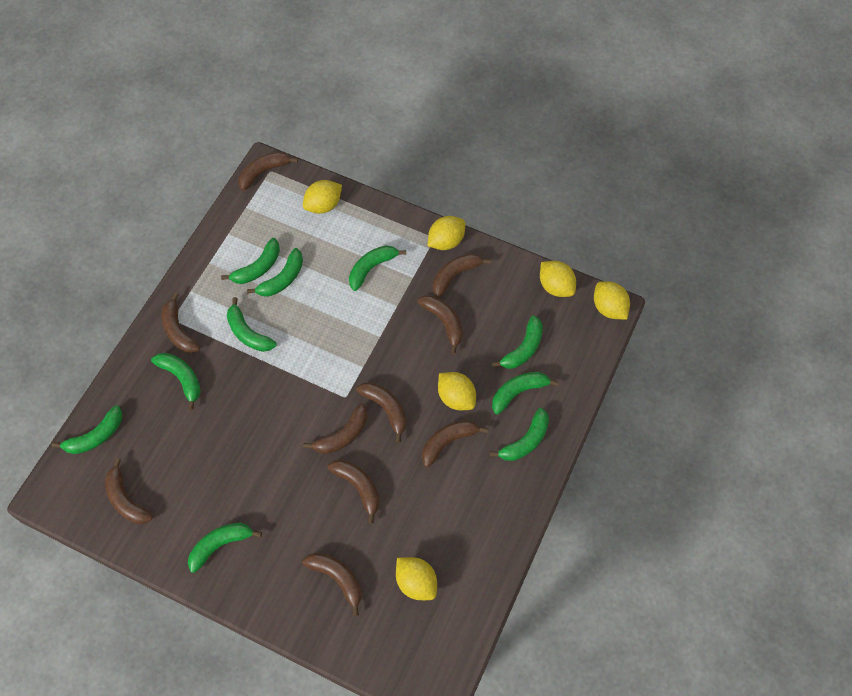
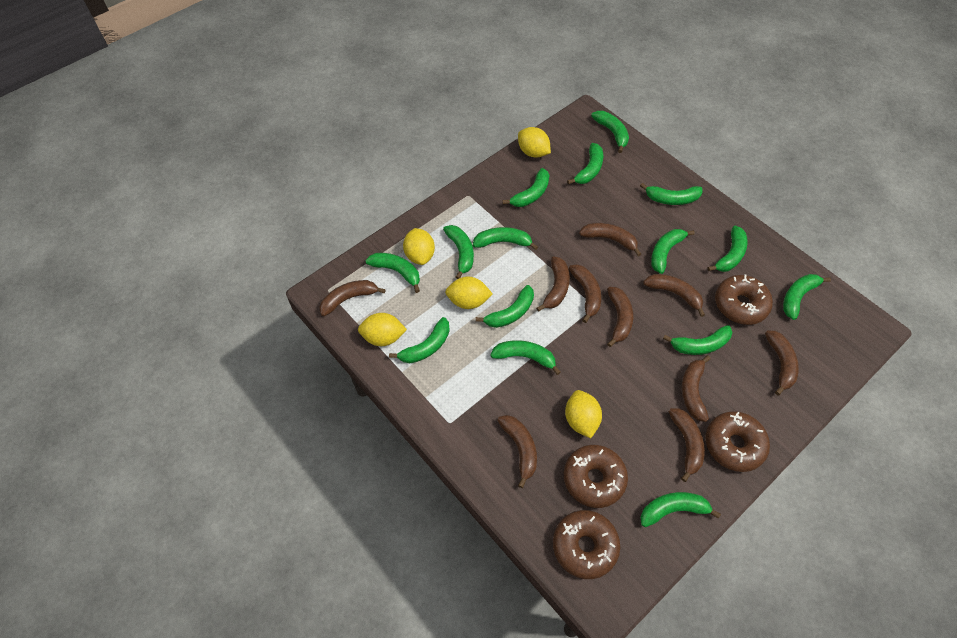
brown donut: 0 -> 4
green banana: 10 -> 15
yellow lemon: 6 -> 5

